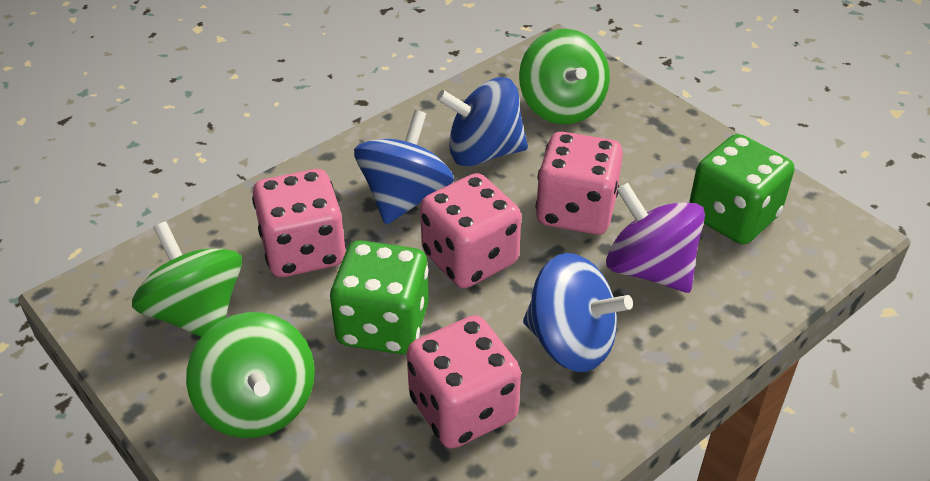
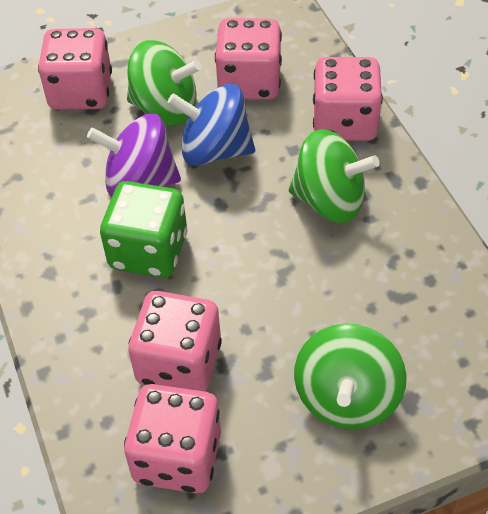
blue spinning top: 3 -> 1
green dice: 2 -> 1
pink dice: 4 -> 5

